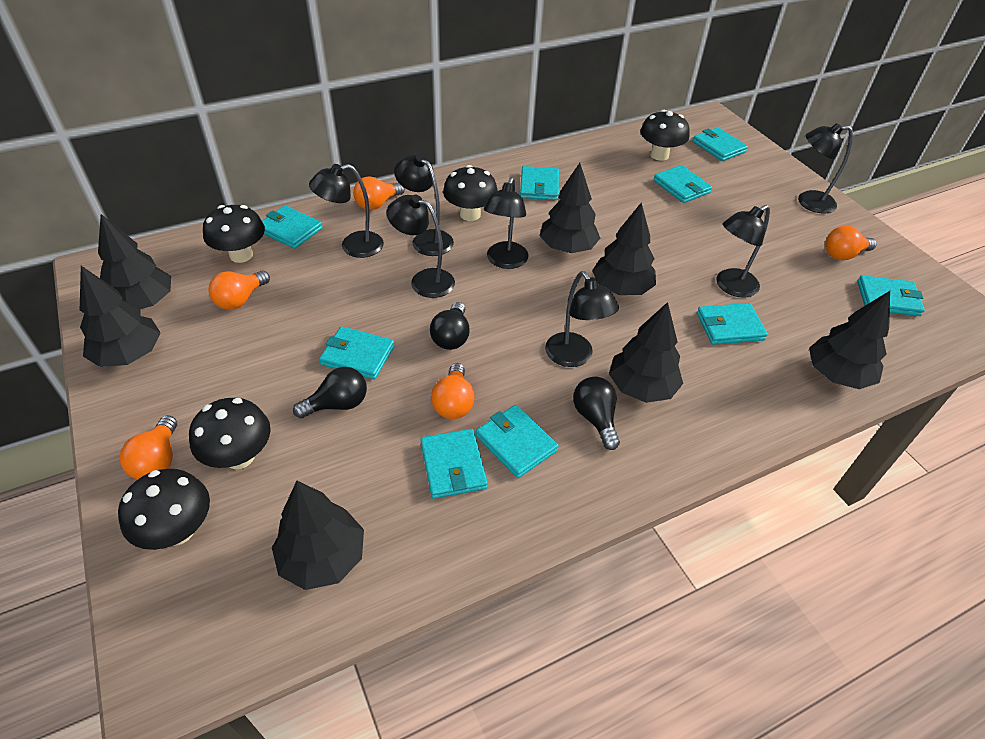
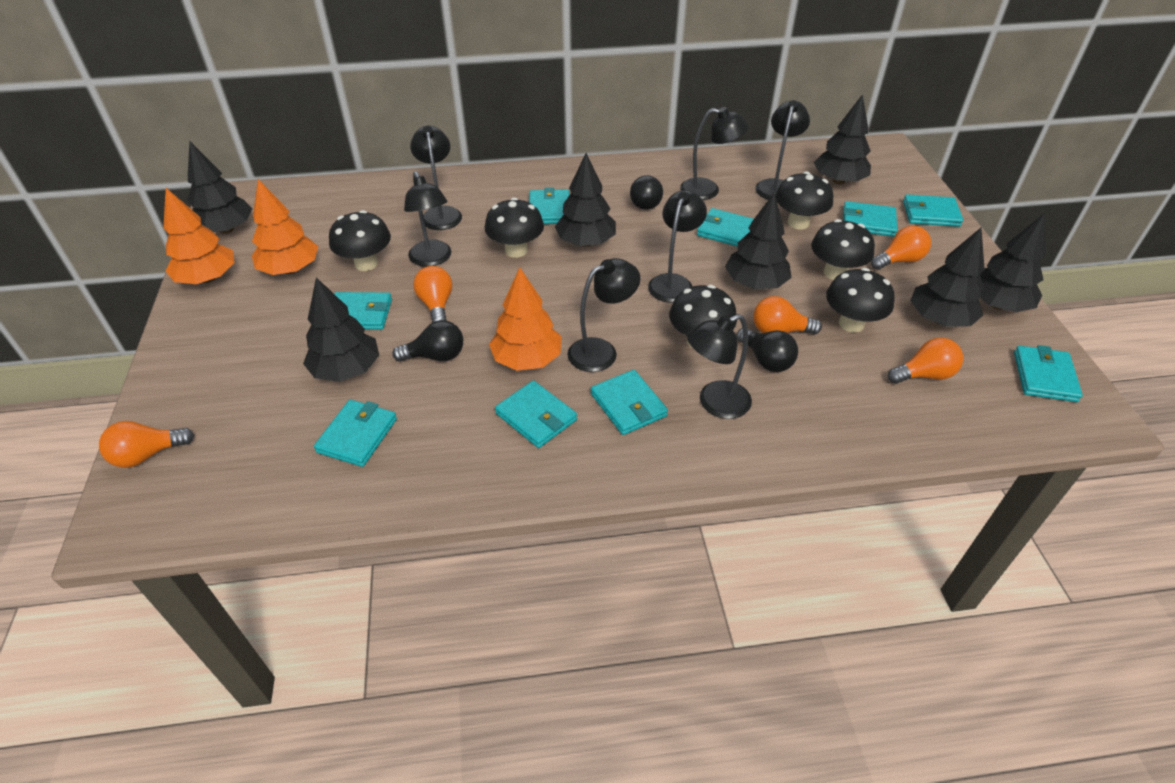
black mushroom: 5 -> 6
orange tree: 0 -> 3

